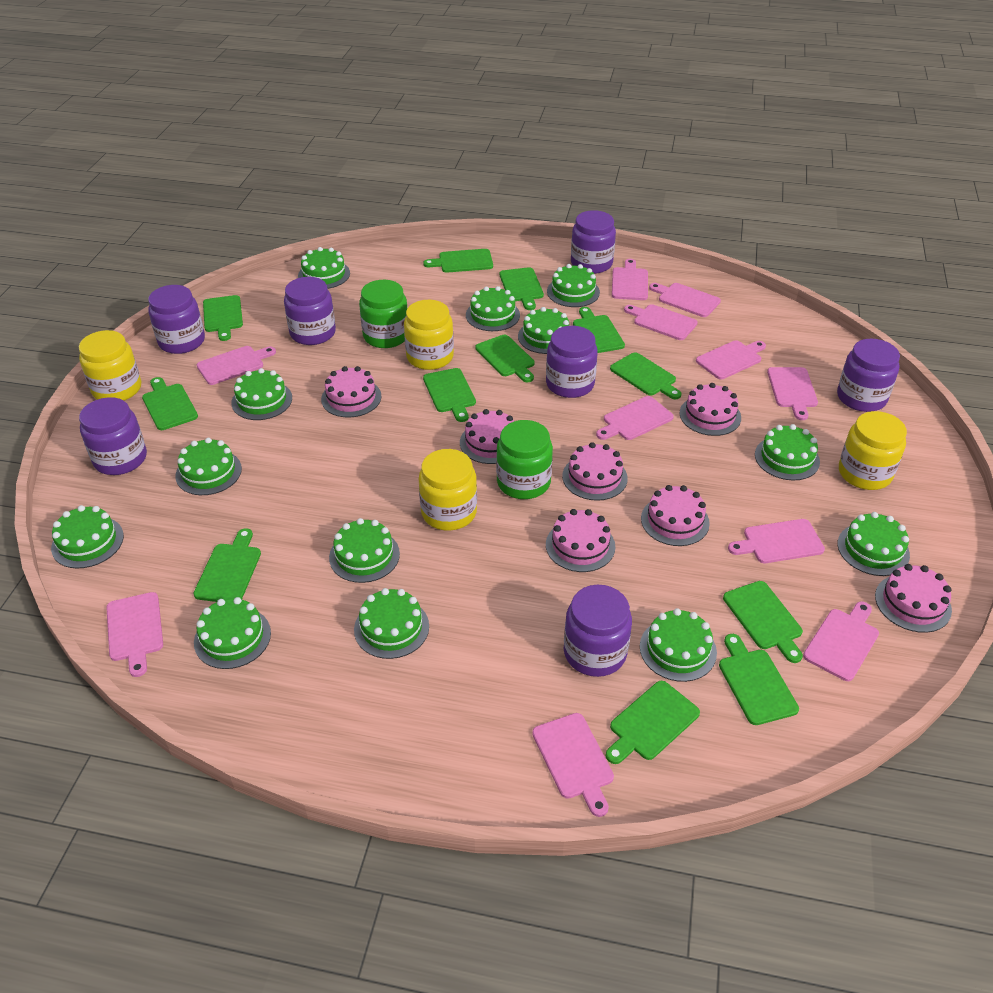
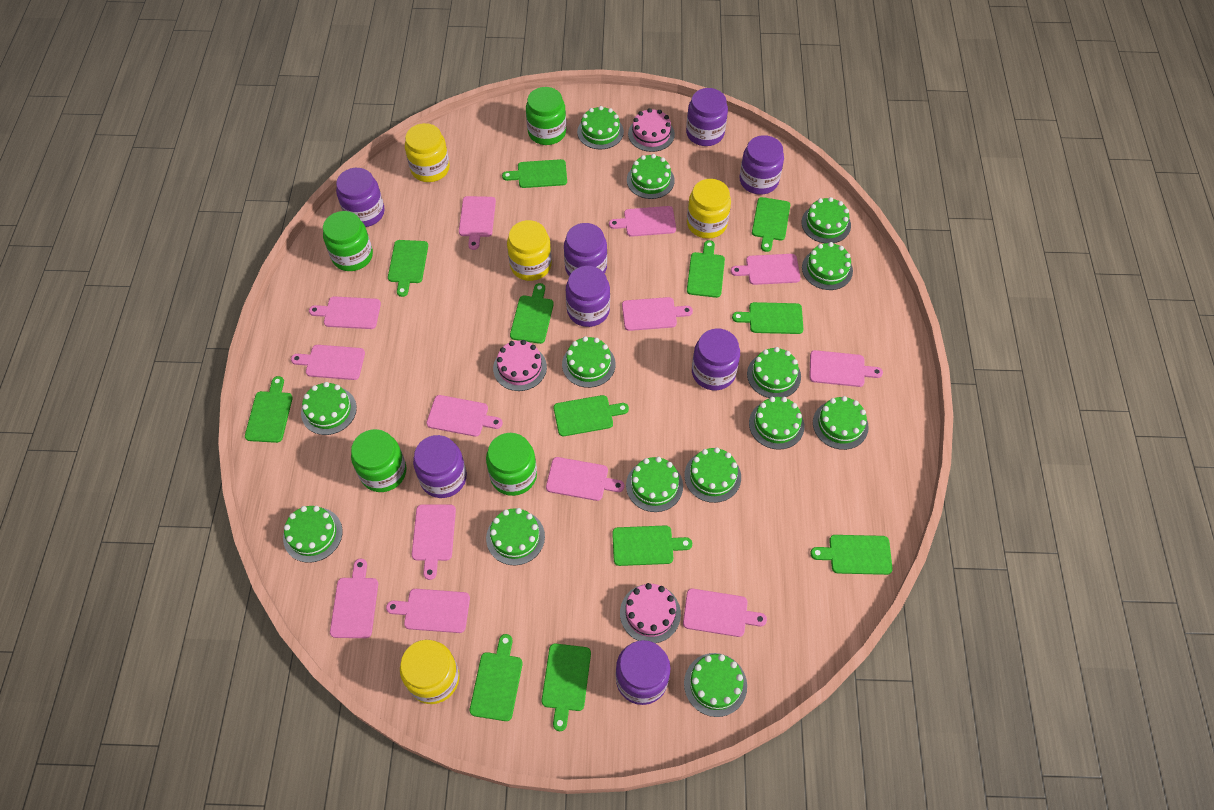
green cake: 13 -> 14
green jar: 2 -> 4
pink cake: 7 -> 3
pink cutting board: 11 -> 13
purple jar: 7 -> 8

